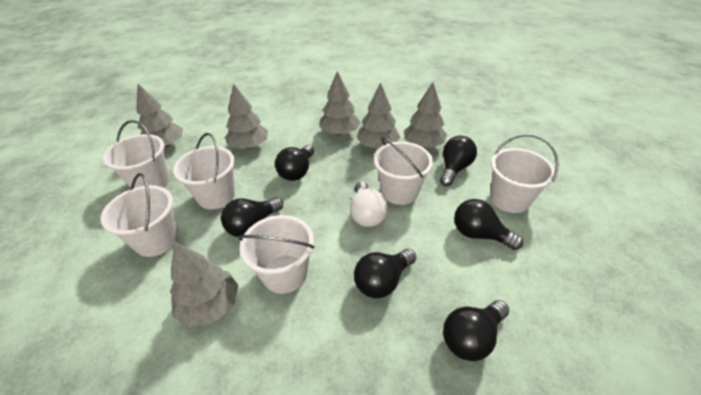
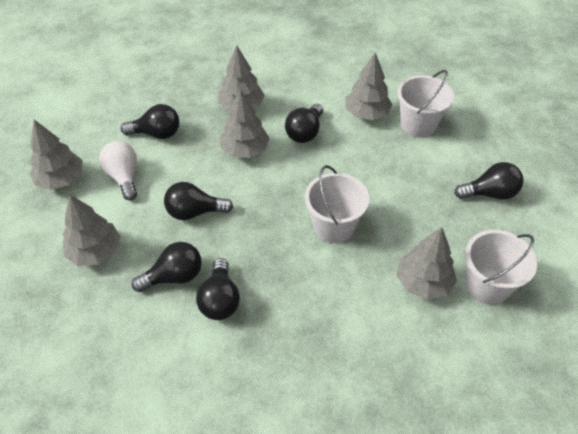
white bucket: 6 -> 3

